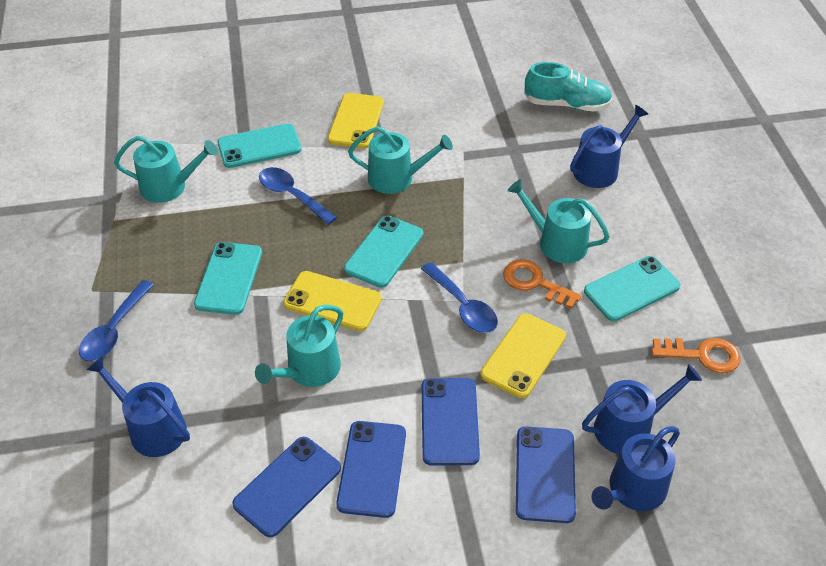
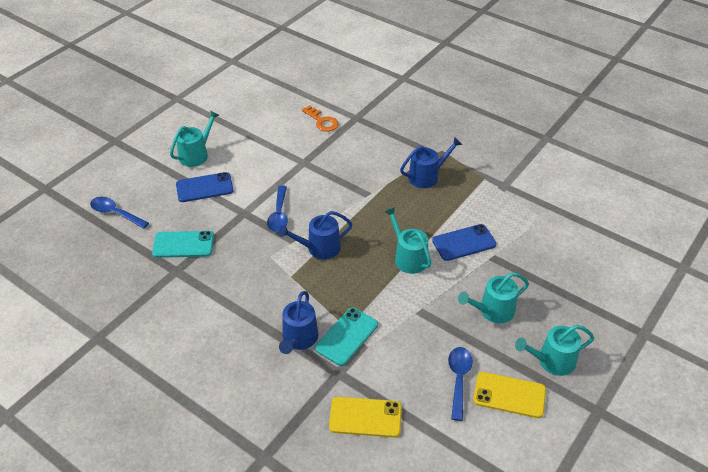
blue phone: 4 -> 2
blue watering can: 4 -> 3
orange key: 2 -> 1
turquoise phone: 4 -> 2
turquoise shoe: 1 -> 0
yellow phone: 3 -> 2

